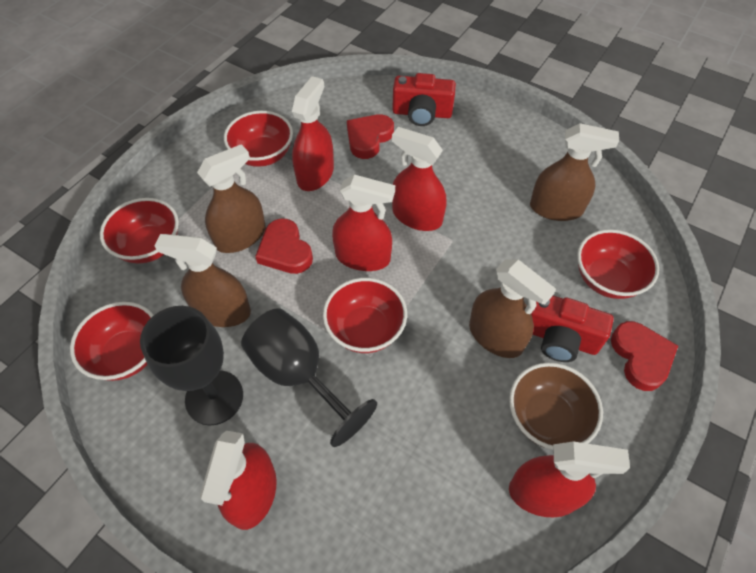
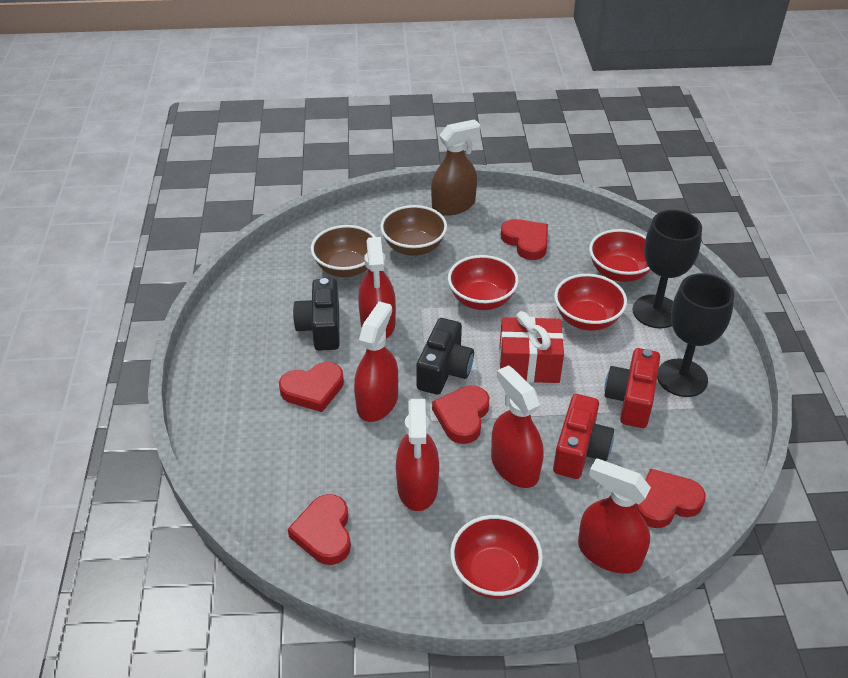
black camera: 0 -> 2
brown bowl: 1 -> 2
brown spray bottle: 4 -> 1
red bowl: 5 -> 4
red gift: 0 -> 1
red heart: 3 -> 5

